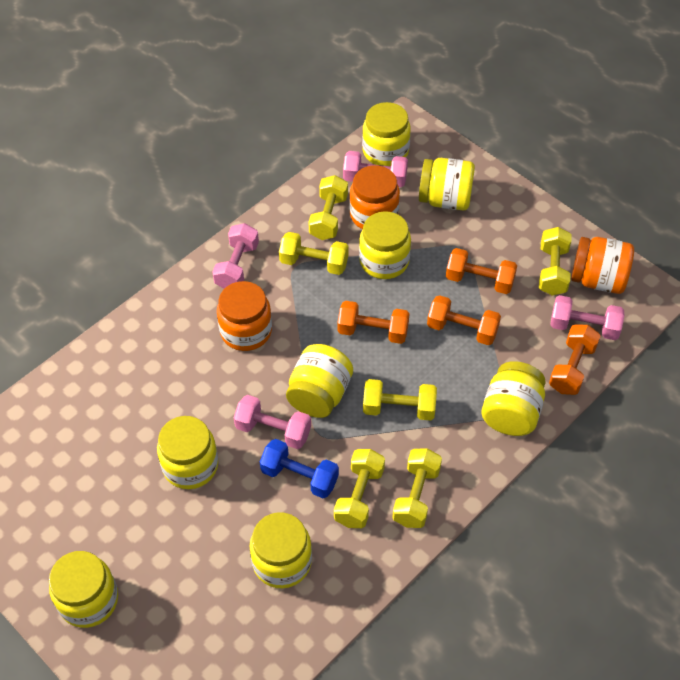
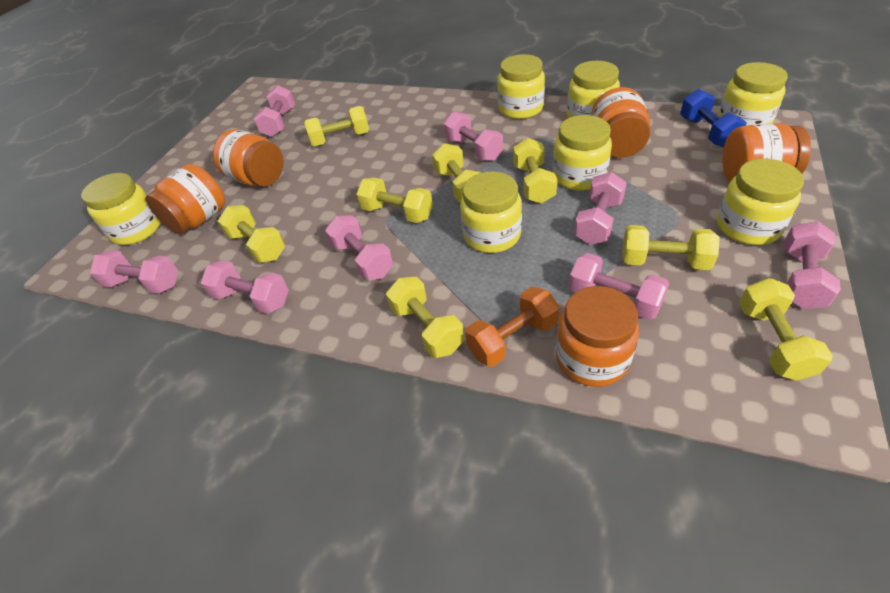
orange dumbbell: 4 -> 1
orange jar: 3 -> 5
pink dumbbell: 4 -> 8
yellow dumbbell: 6 -> 8
yellow jar: 8 -> 7

